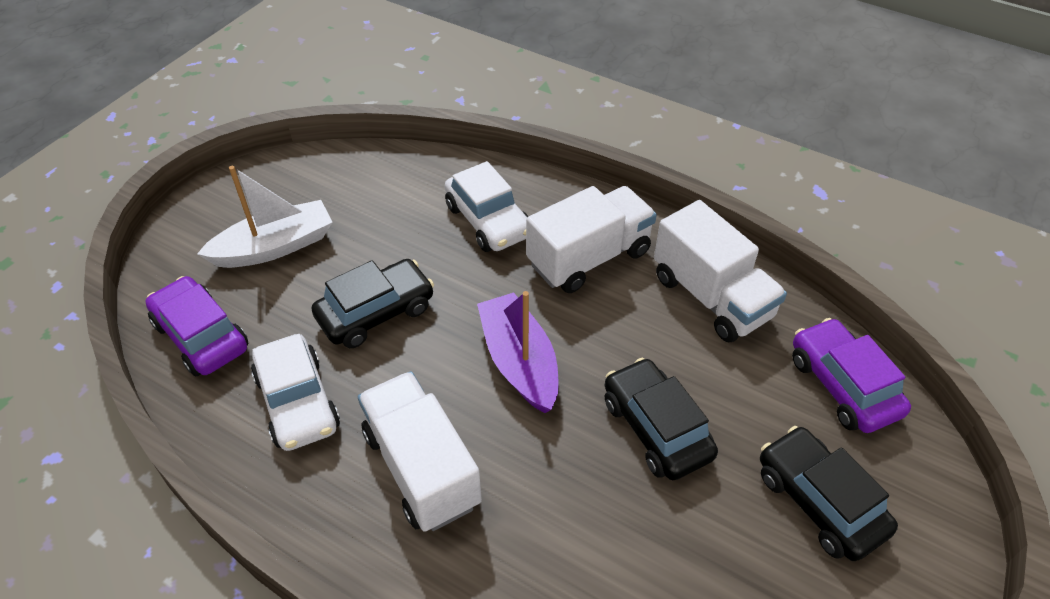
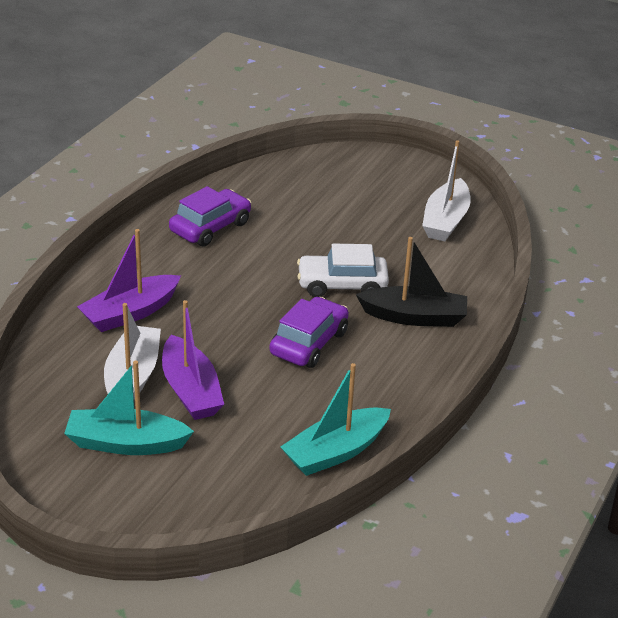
black boat: 0 -> 1
black car: 3 -> 0
purple boat: 1 -> 2
turquoise boat: 0 -> 2
white boat: 1 -> 2
white car: 2 -> 1
white truck: 3 -> 0

